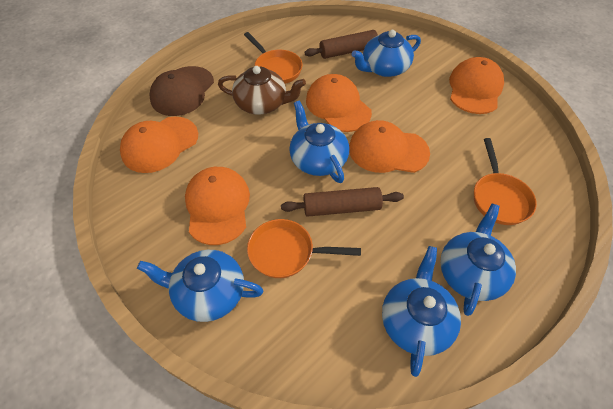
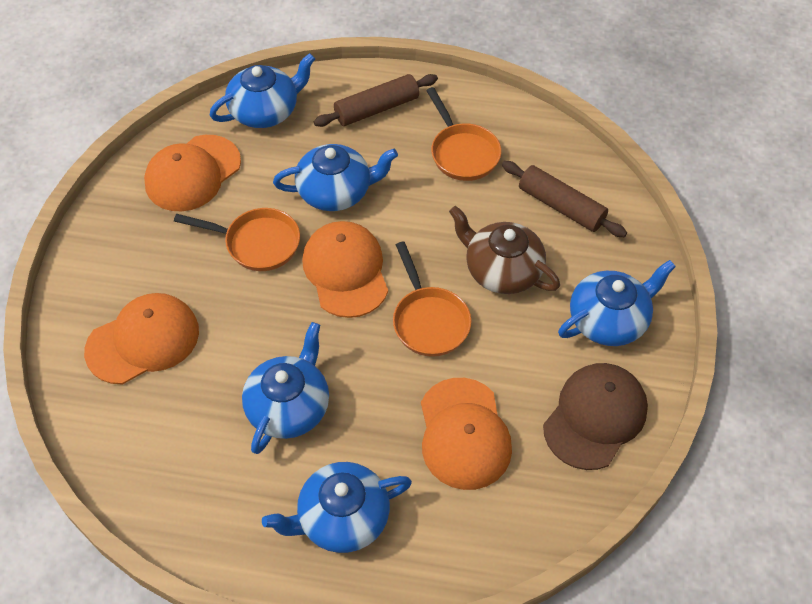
orange cap: 5 -> 4

